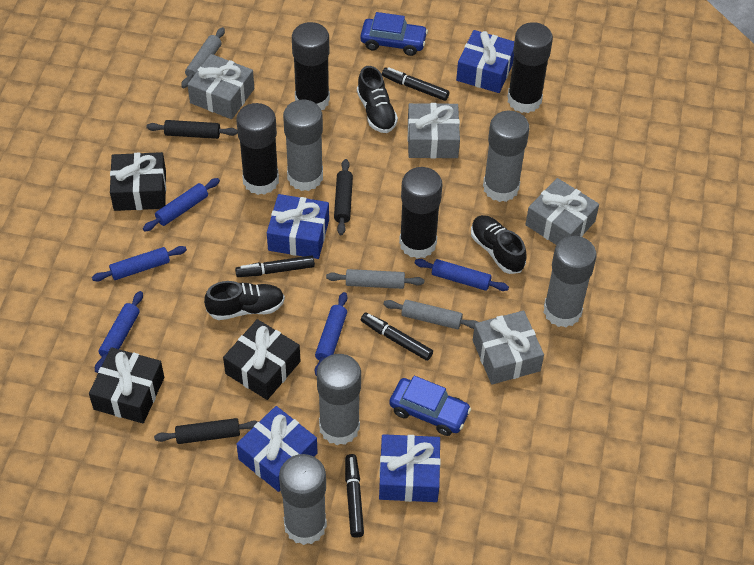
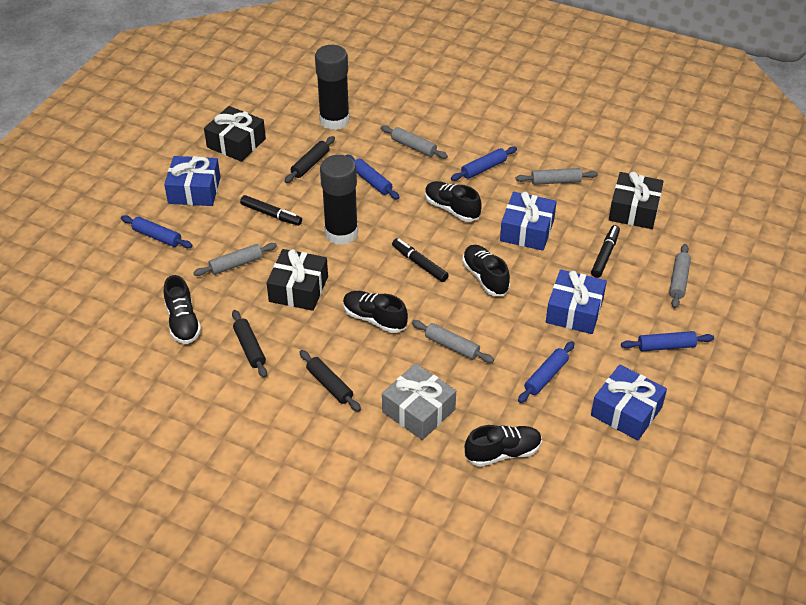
black glue stick: 4 -> 2
black marker: 4 -> 3
black shoe: 3 -> 5
blue car: 2 -> 0
grey gift: 4 -> 1
grey glue stick: 5 -> 0
grey rolling pin: 3 -> 5

